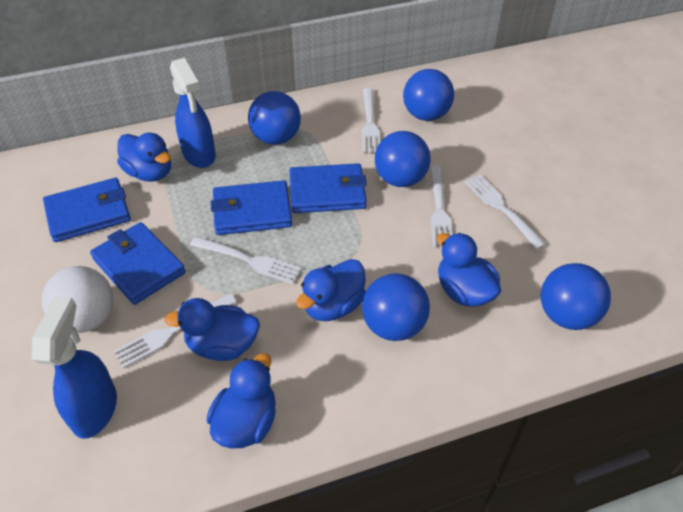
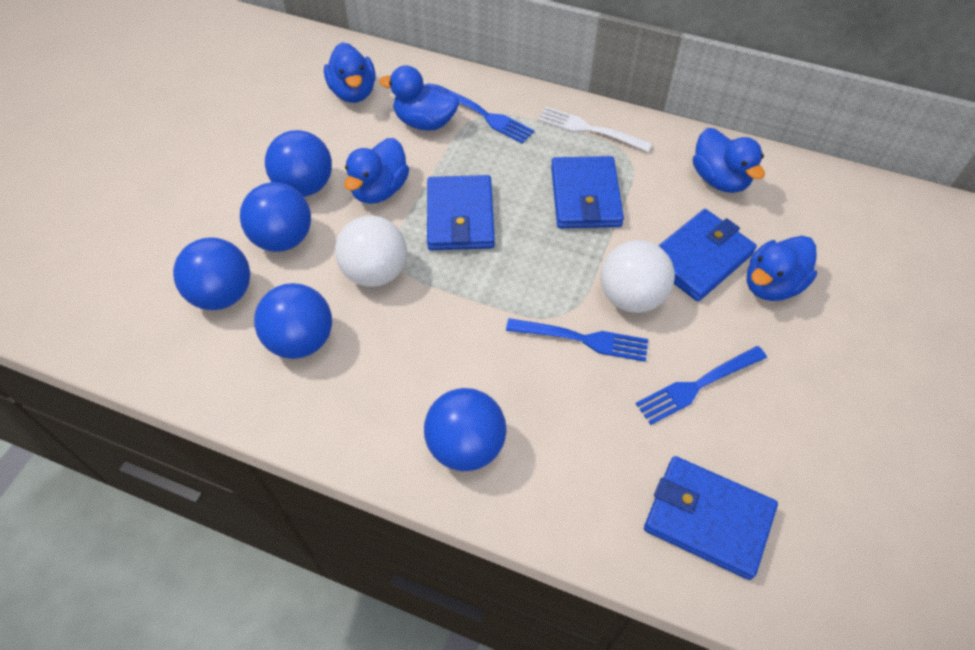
blue fork: 0 -> 3
blue spray bottle: 2 -> 0
white ball: 1 -> 2
white fork: 5 -> 1

